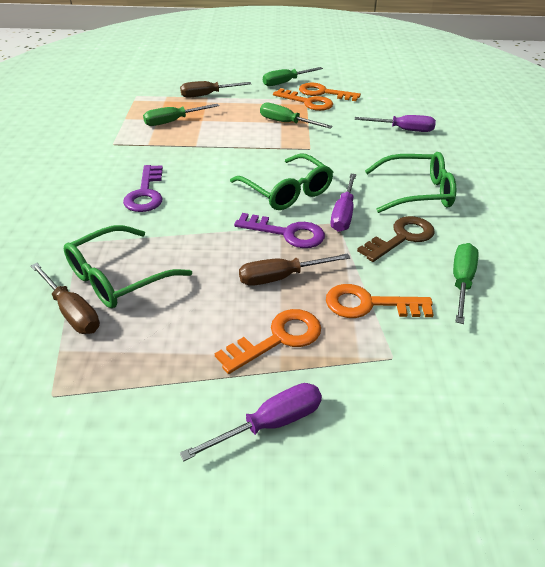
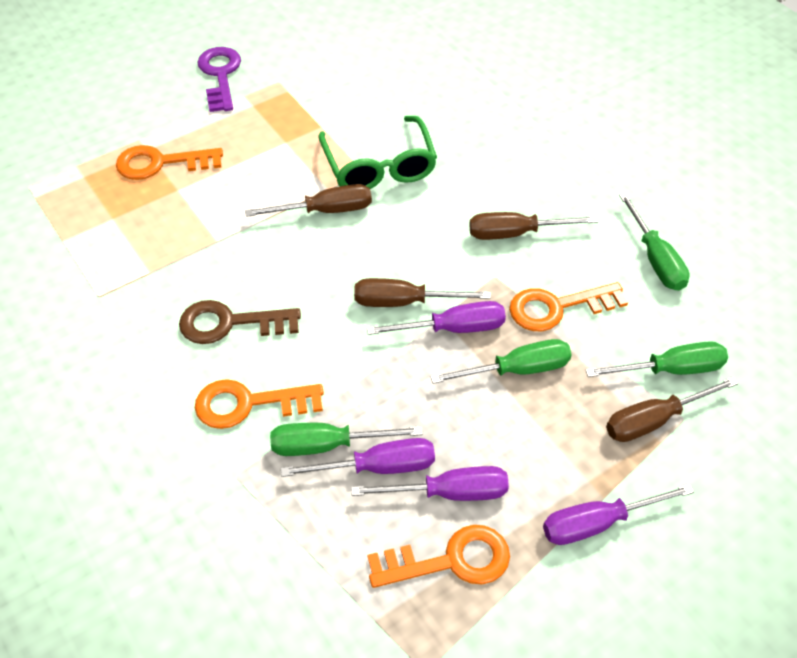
brown screwdriver: 3 -> 4
green glasses: 3 -> 1
purple key: 2 -> 1
purple screwdriver: 3 -> 4

